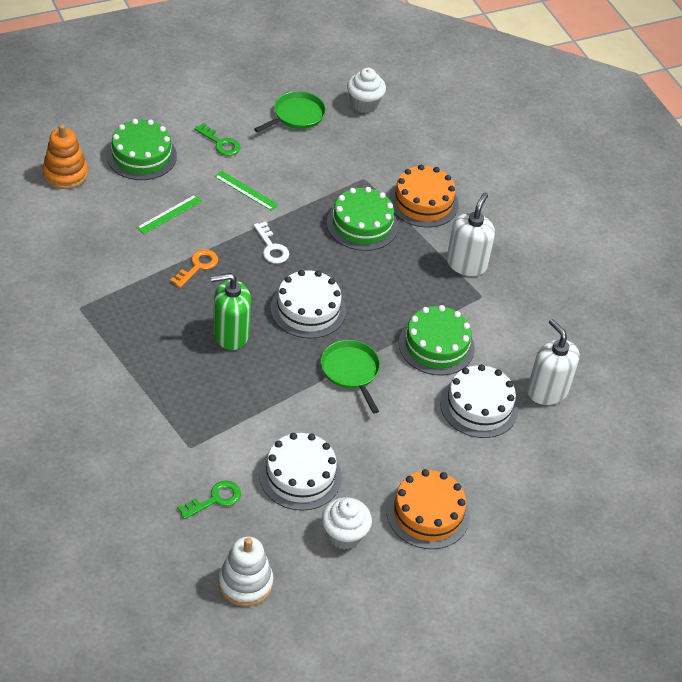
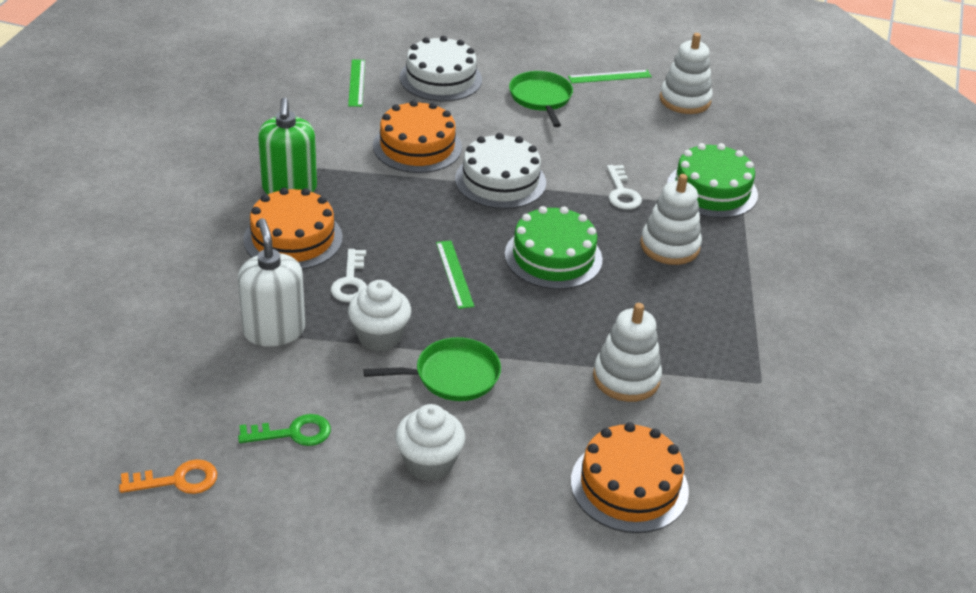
green cake: 3 -> 2
green key: 2 -> 1
green ruler: 2 -> 3
orange cake: 2 -> 3
orange stacking toy: 1 -> 0
white cake: 3 -> 2
white key: 1 -> 2
white soap dispenser: 2 -> 1
white stacking toy: 1 -> 3

